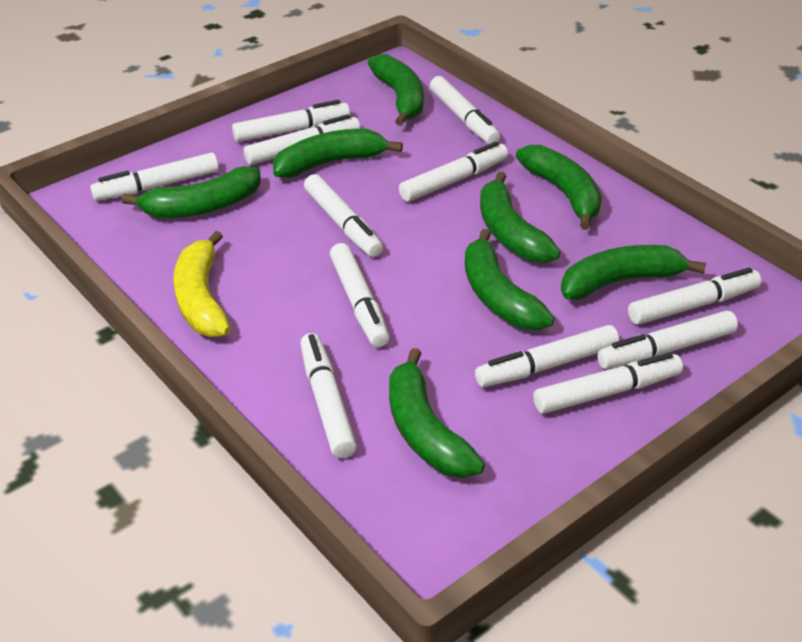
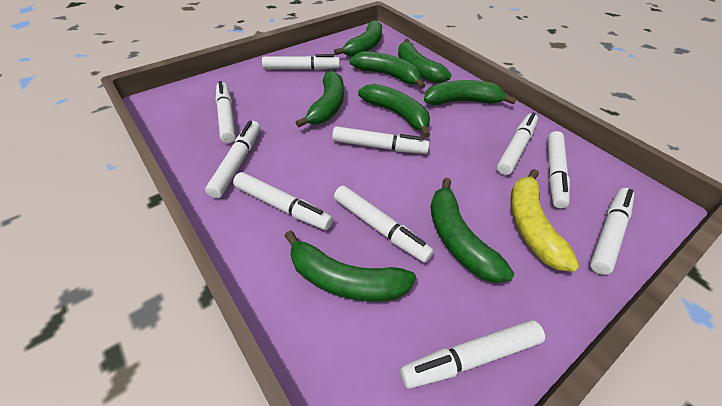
white marker: 12 -> 10

